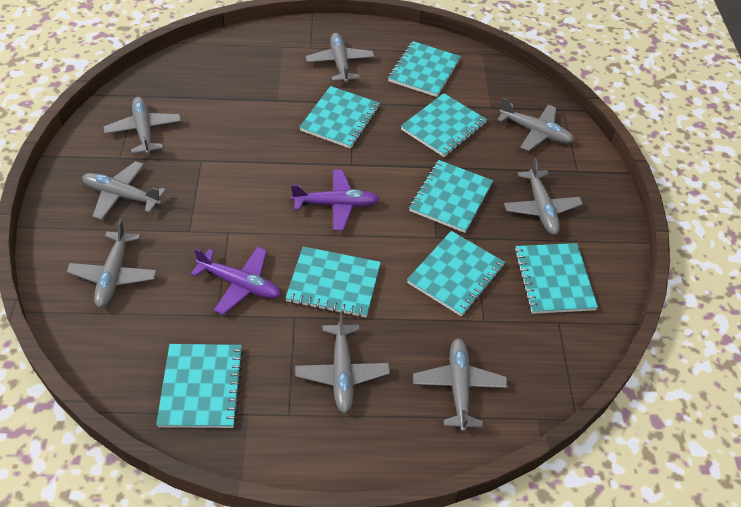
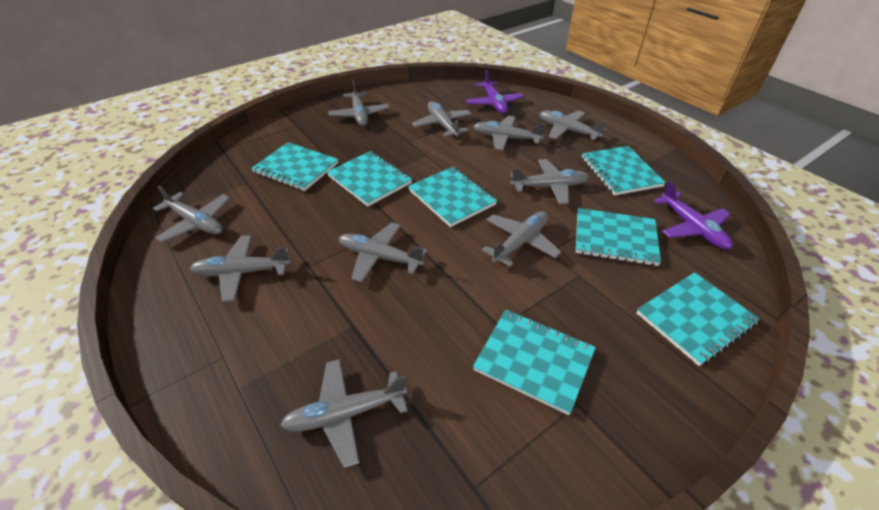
grey plane: 8 -> 10
turquoise notebook: 8 -> 7

